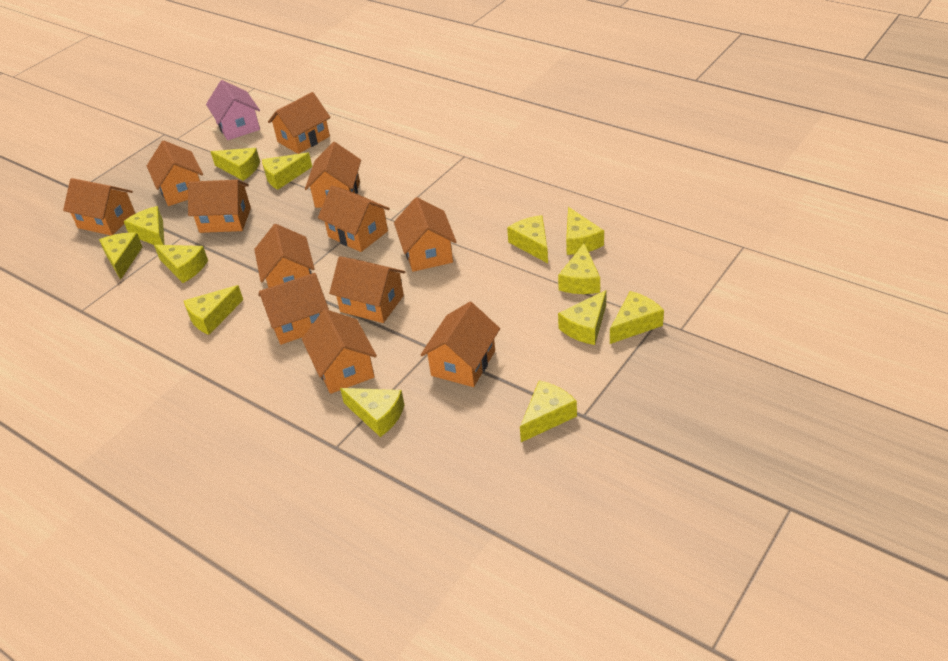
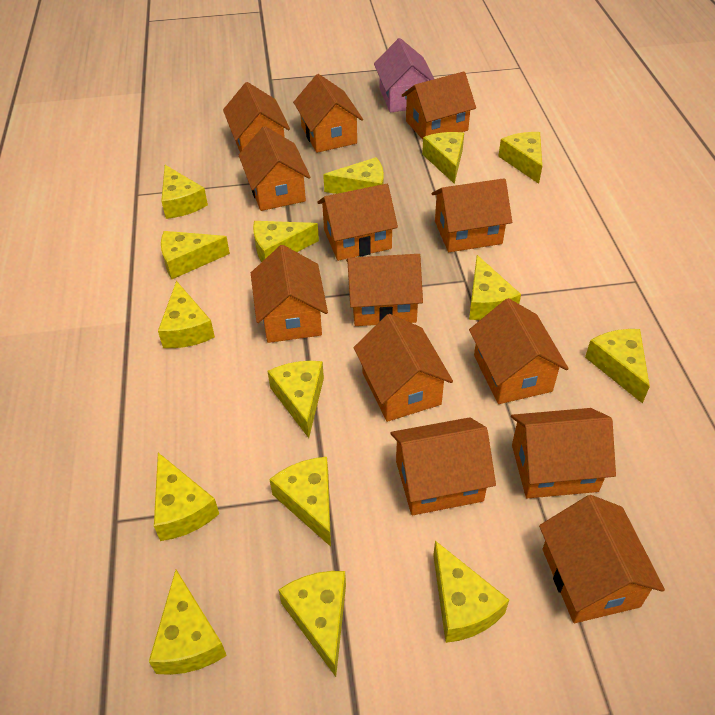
orange house: 12 -> 13
yellow cheese: 13 -> 15

